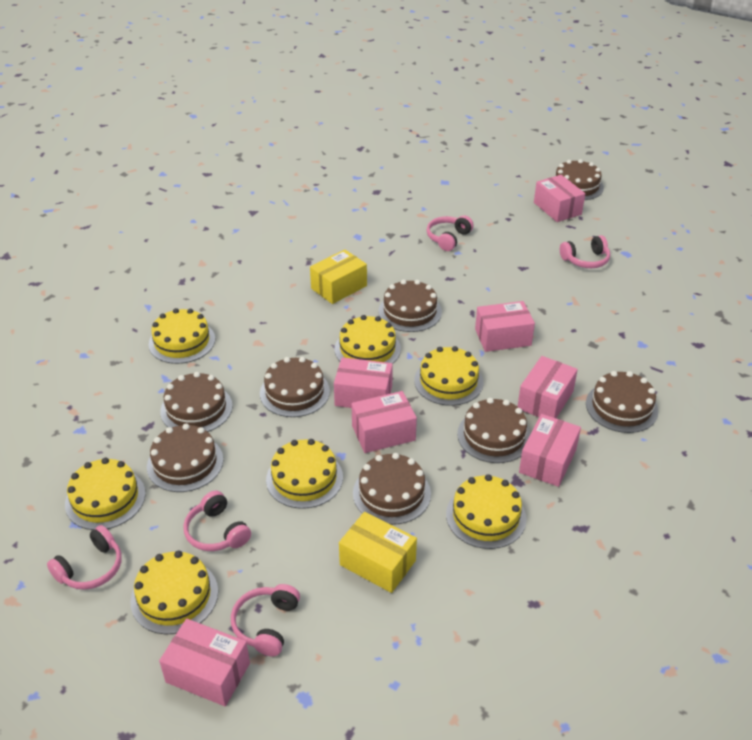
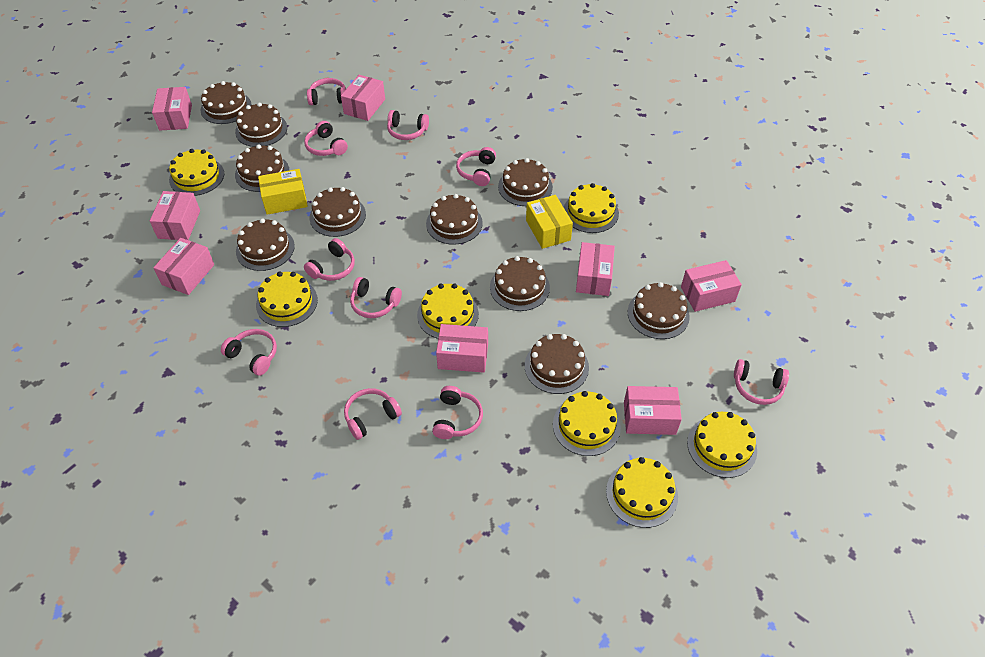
brown cake: 8 -> 10
pink box: 7 -> 8
pink headphones: 5 -> 10

